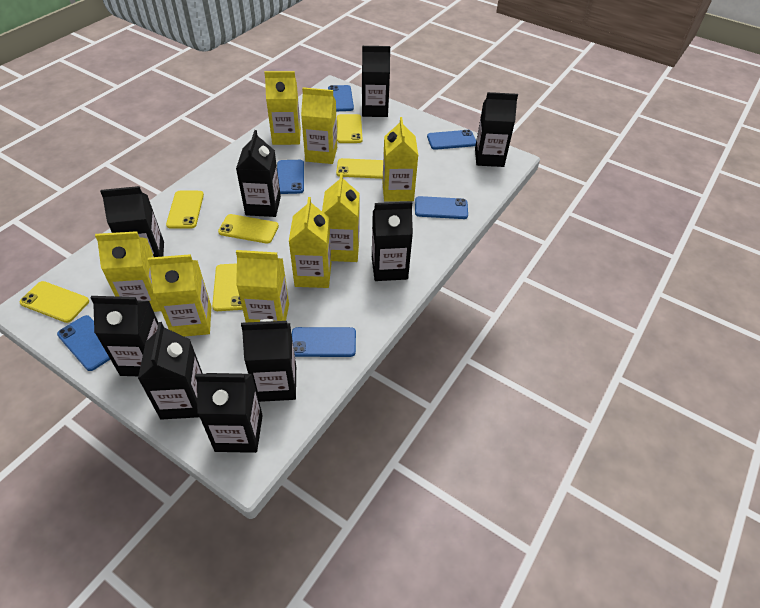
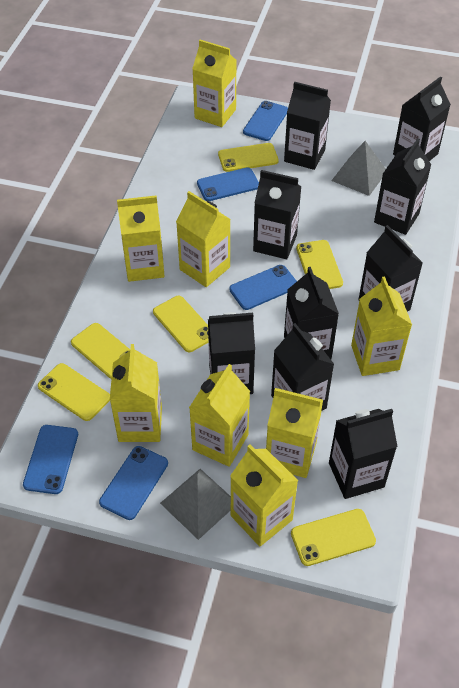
blue phone: 6 -> 5
grey pyramid: 0 -> 2

